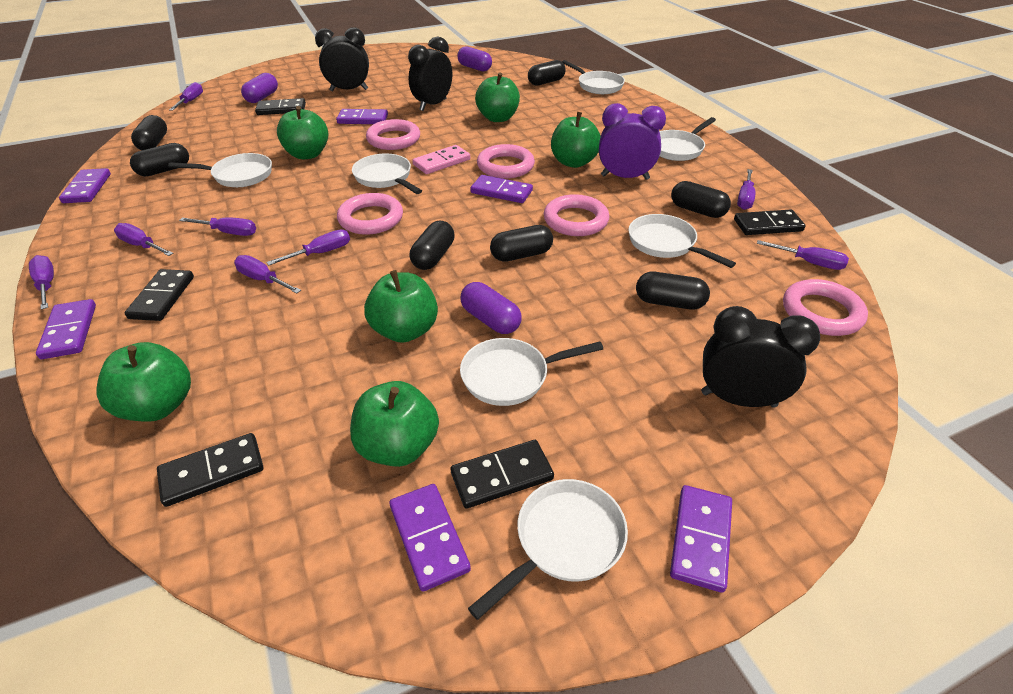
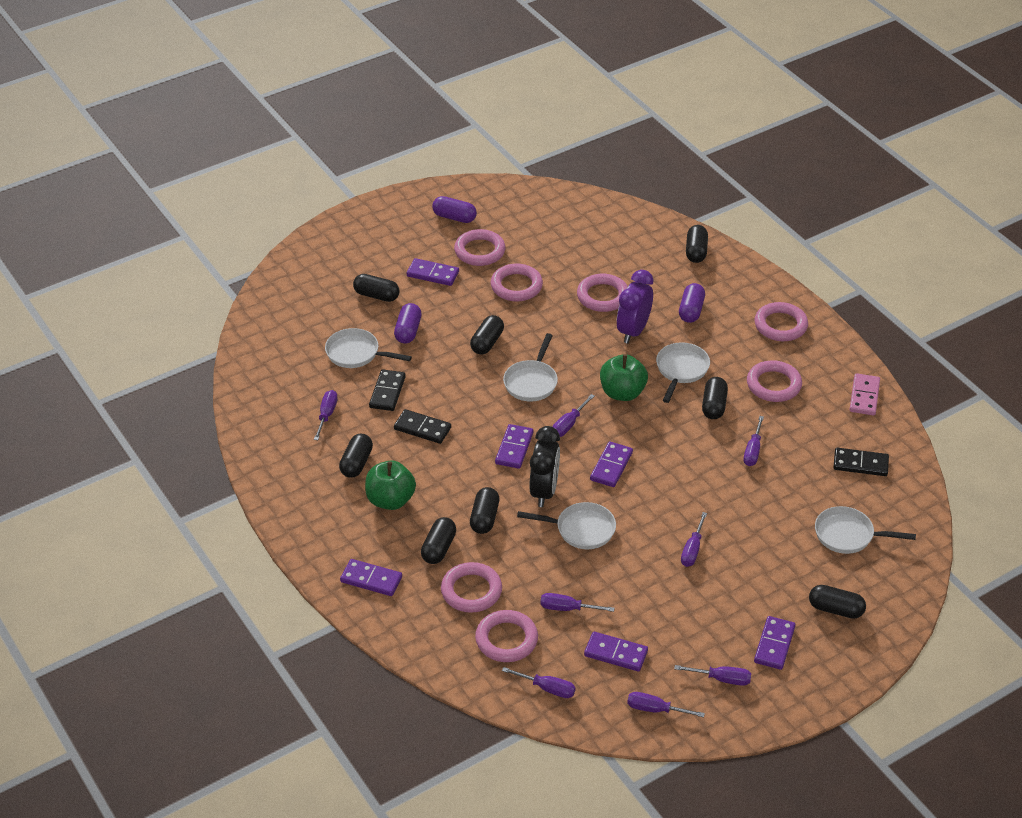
black capsule: 7 -> 8
black clock: 3 -> 1
black domino: 5 -> 3
green apple: 6 -> 2
pink ring: 5 -> 7
white pan: 7 -> 5

